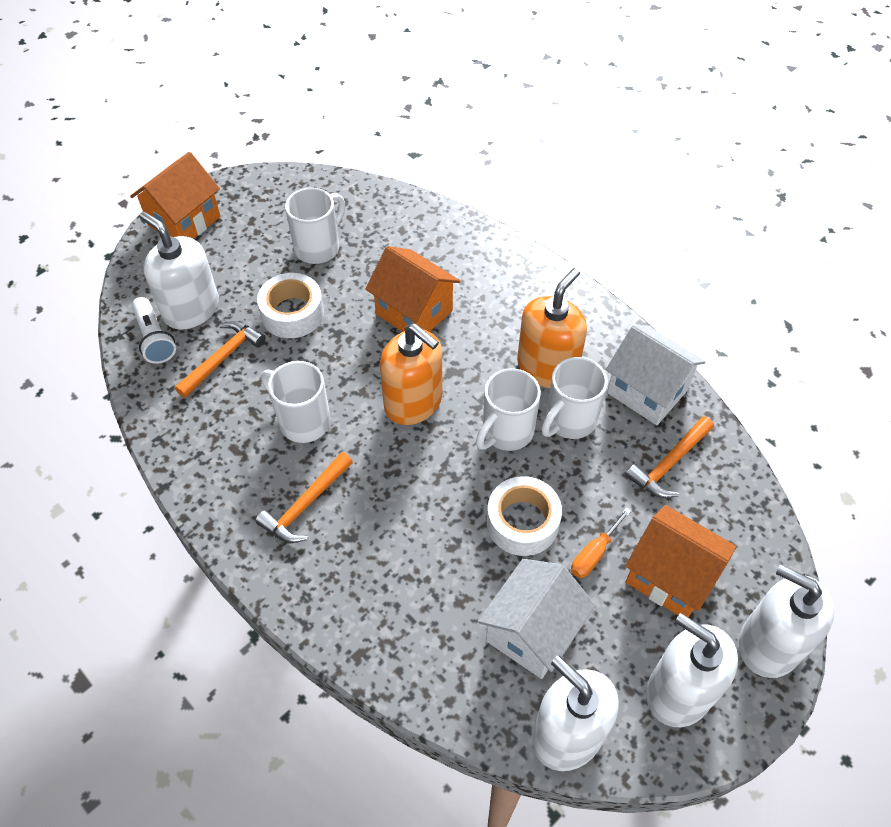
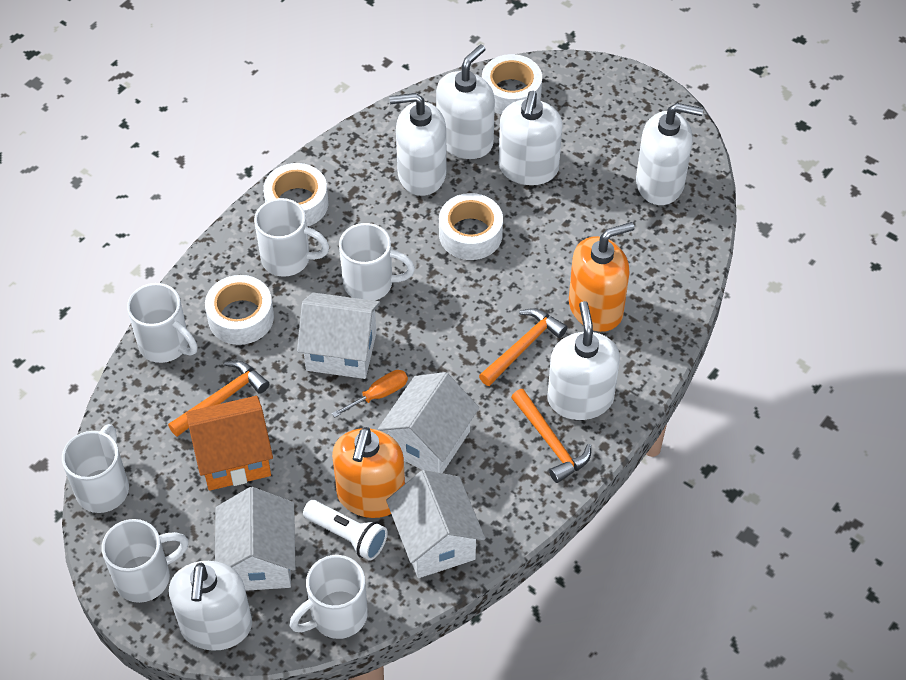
orange house: 3 -> 1
white house: 2 -> 4
white mug: 4 -> 6
white soap dispenser: 4 -> 6
white tape: 2 -> 4

